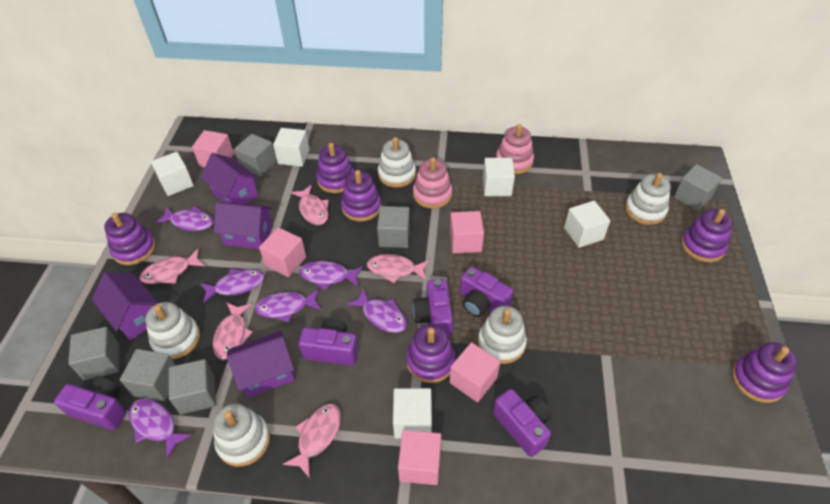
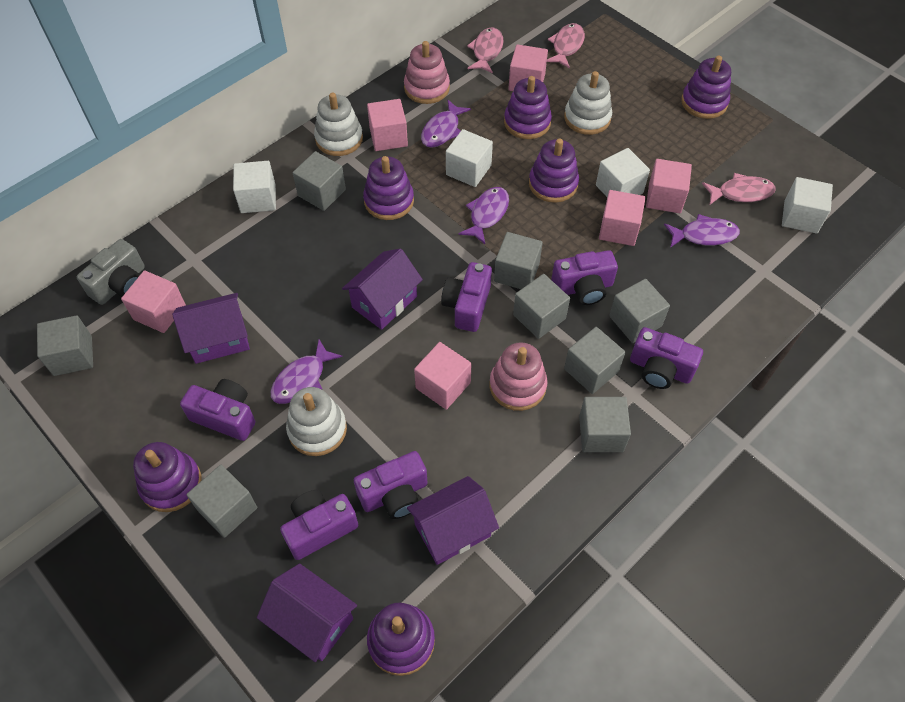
grey camera: 0 -> 1
grey cube: 6 -> 8
pink cube: 5 -> 6
pink fish: 5 -> 3
purple camera: 5 -> 6
purple fish: 6 -> 4
white cube: 5 -> 4
white stacking toy: 5 -> 3

